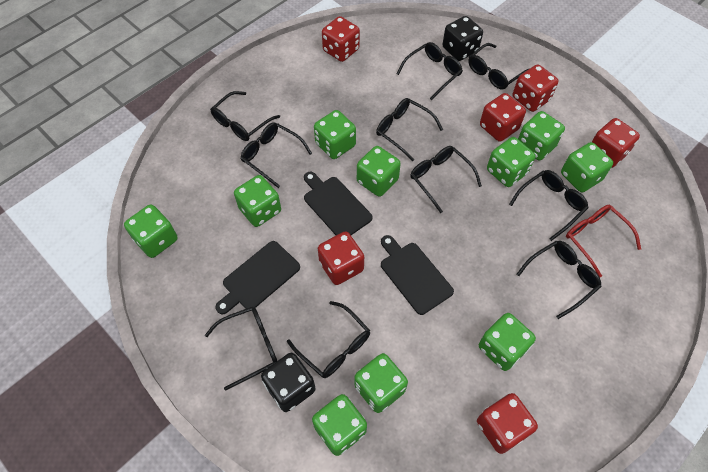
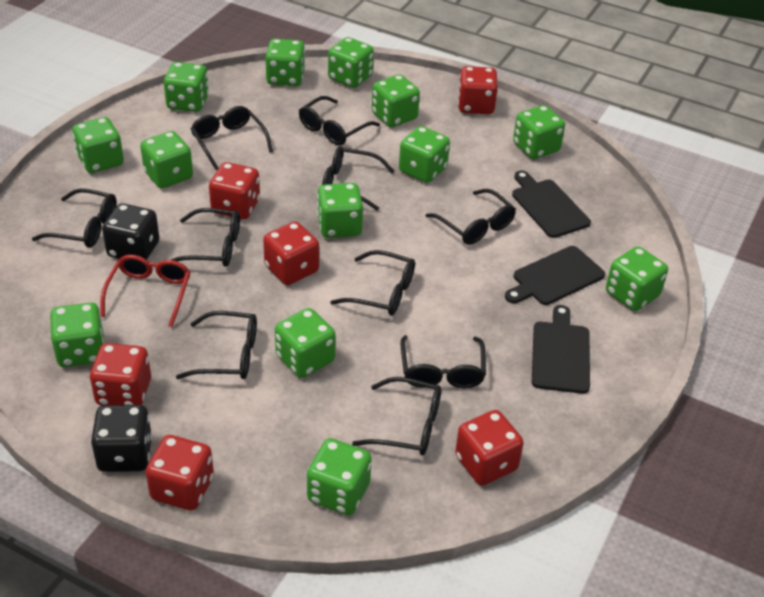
green dice: 10 -> 13

